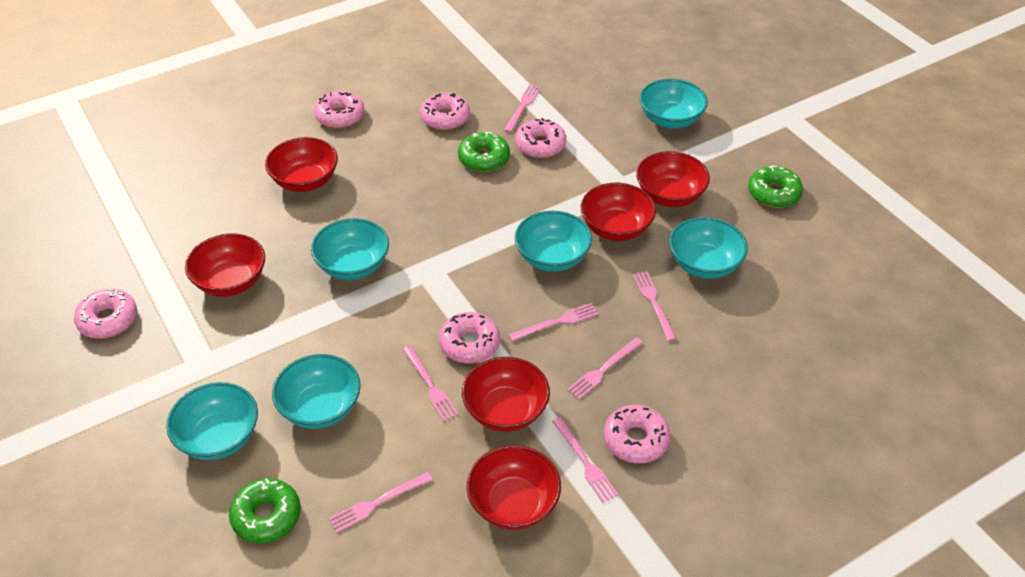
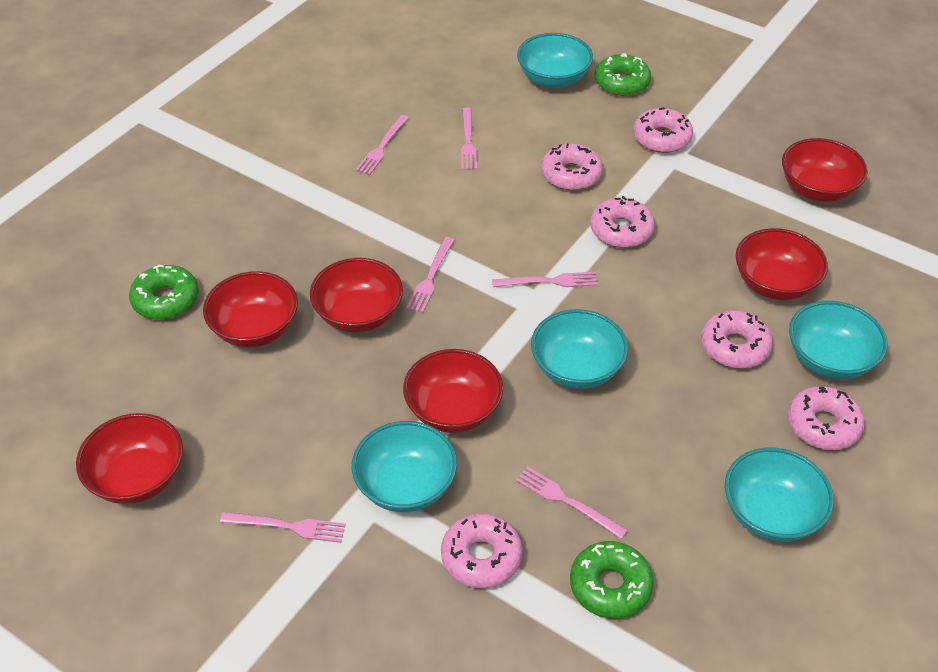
pink fork: 7 -> 6
turquoise bowl: 6 -> 5

